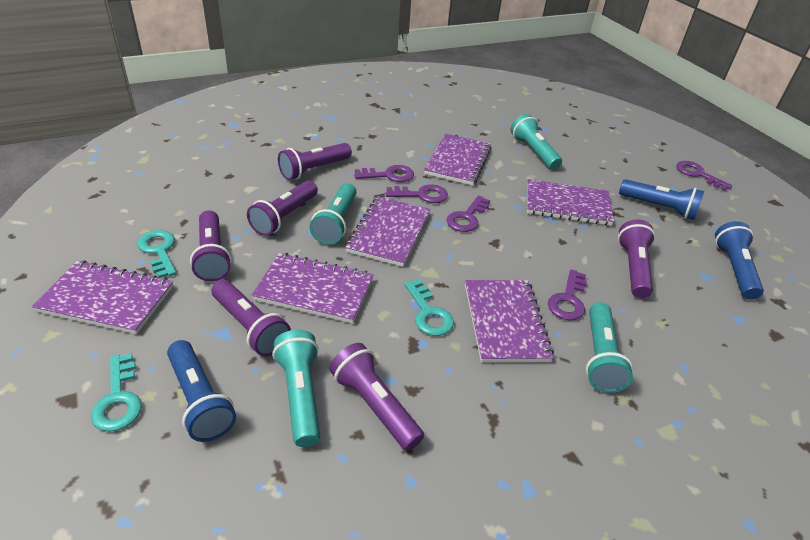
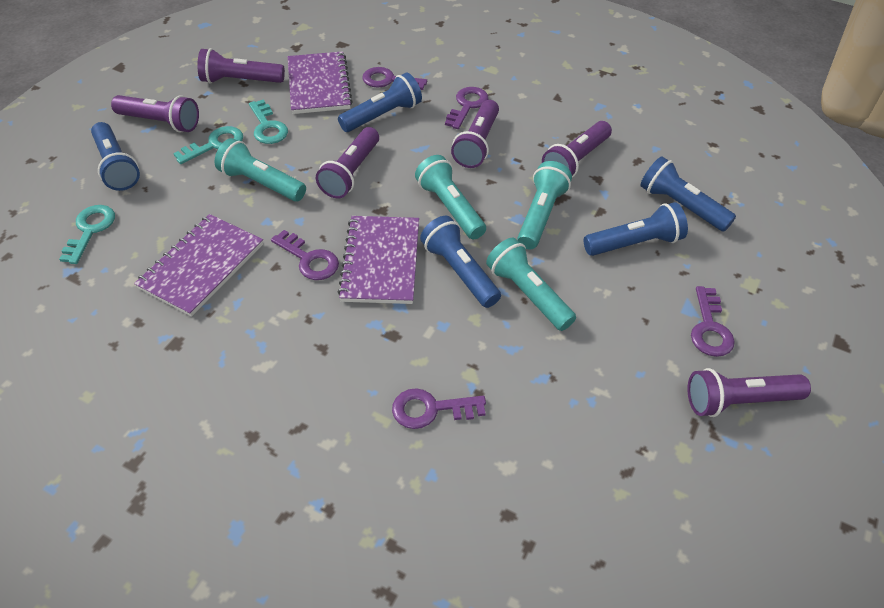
blue flashlight: 3 -> 5
purple notebook: 6 -> 3

